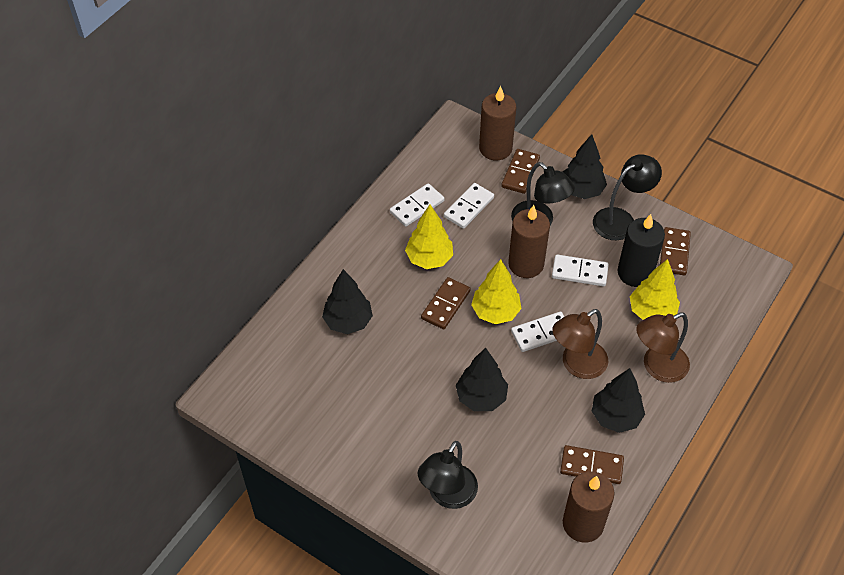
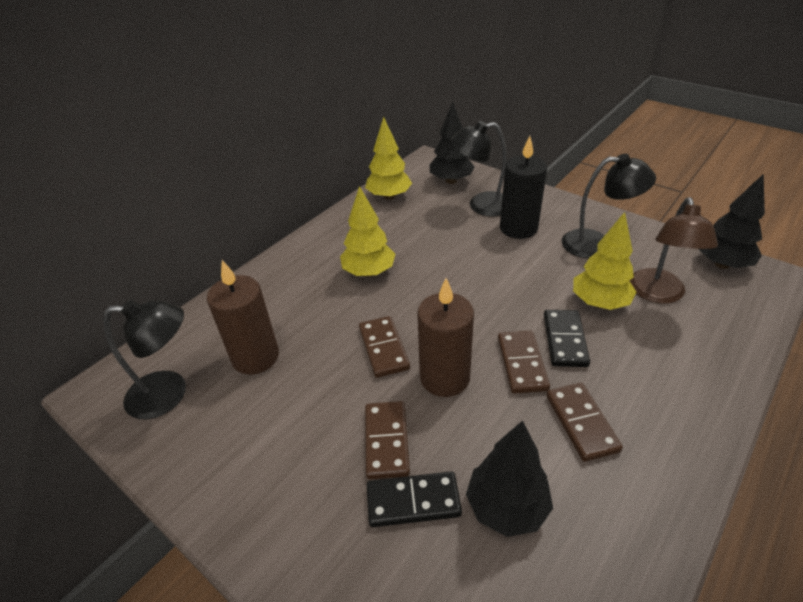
black domino: 0 -> 2
black tree: 4 -> 3
brown candle: 3 -> 2
brown lamp: 2 -> 1
white domino: 4 -> 0

